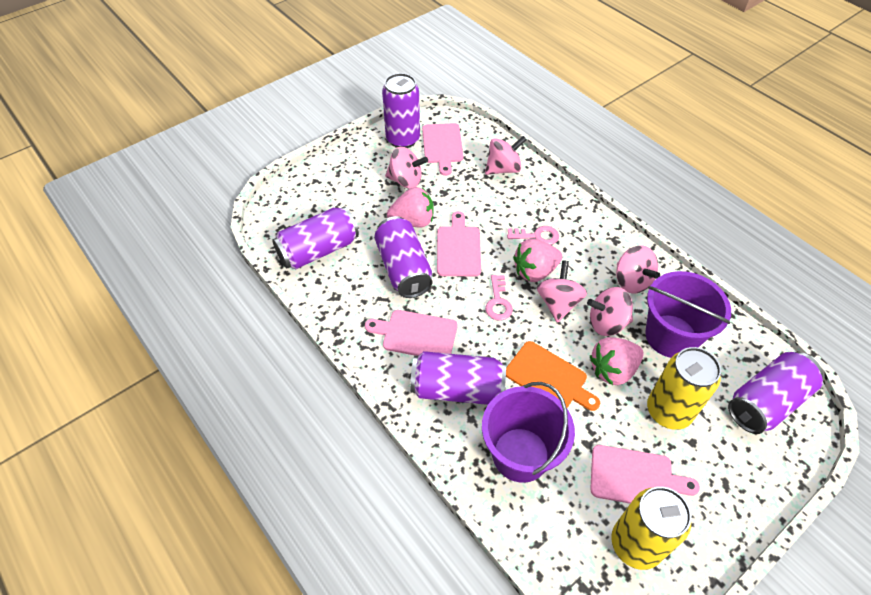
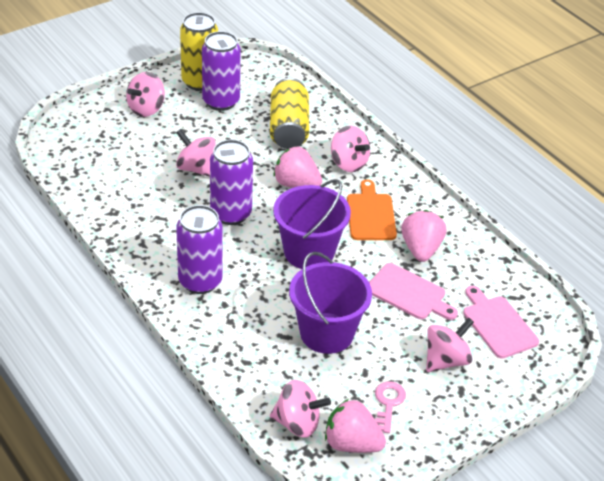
pink cutting board: 4 -> 2
pink key: 2 -> 1
purple can: 5 -> 3

